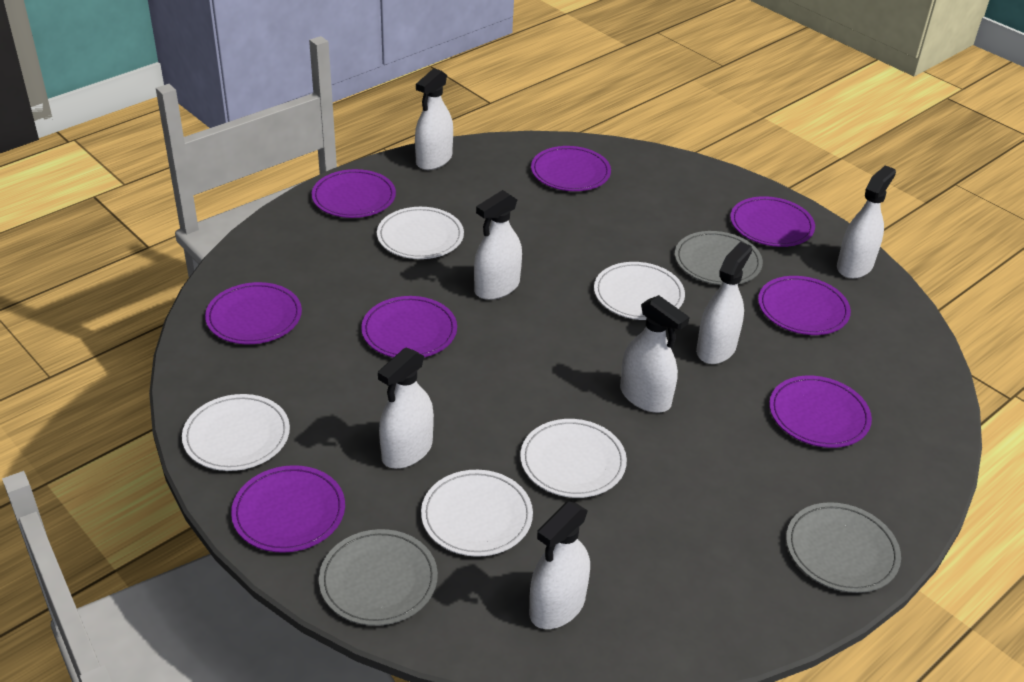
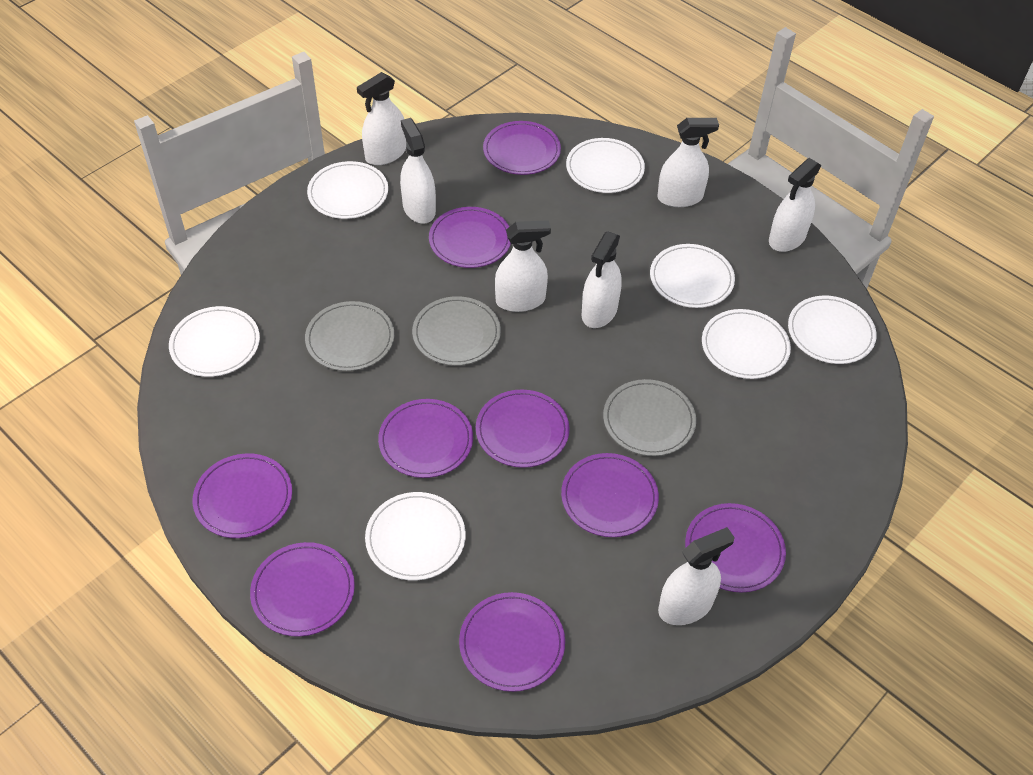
purple plate: 8 -> 9
white plate: 5 -> 7

